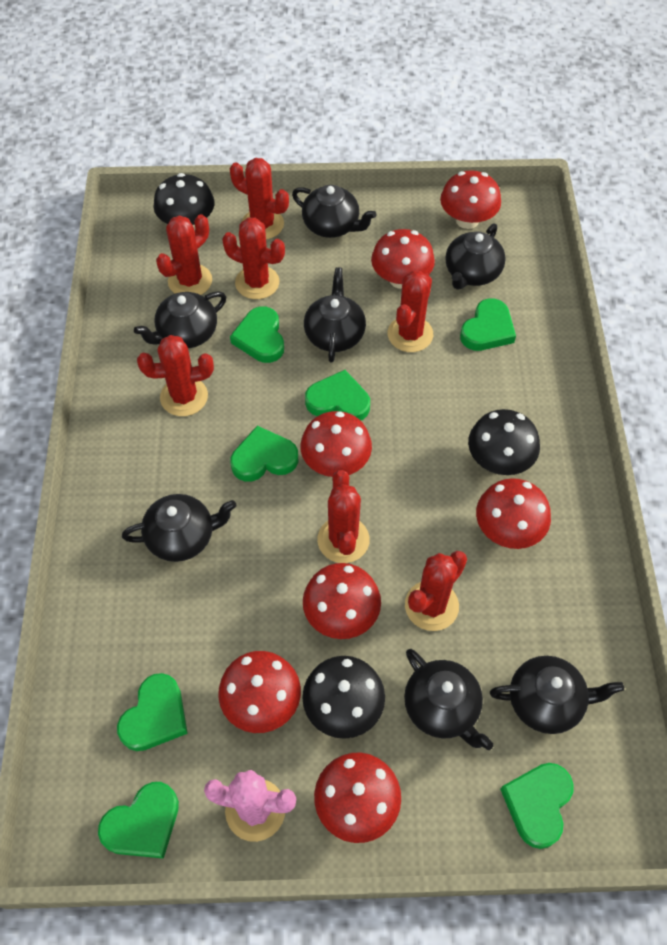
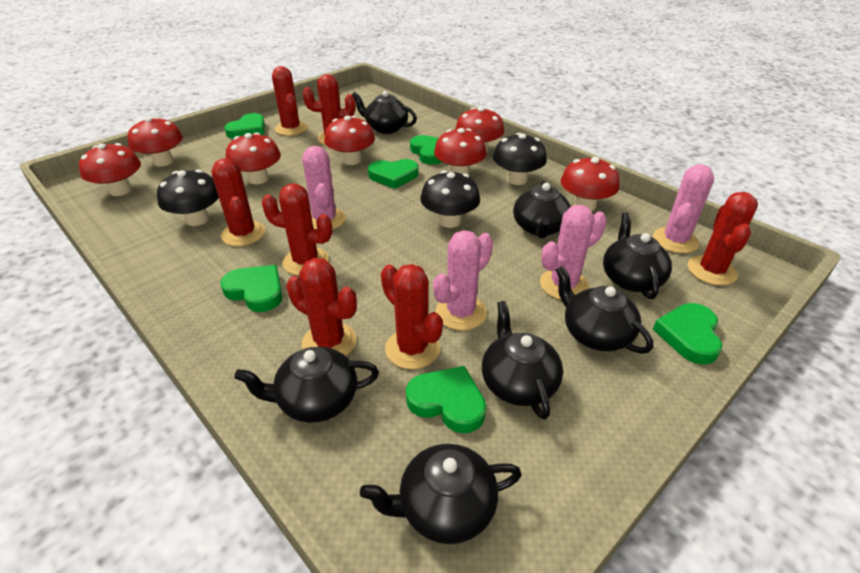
green heart: 7 -> 6
pink cactus: 1 -> 4

